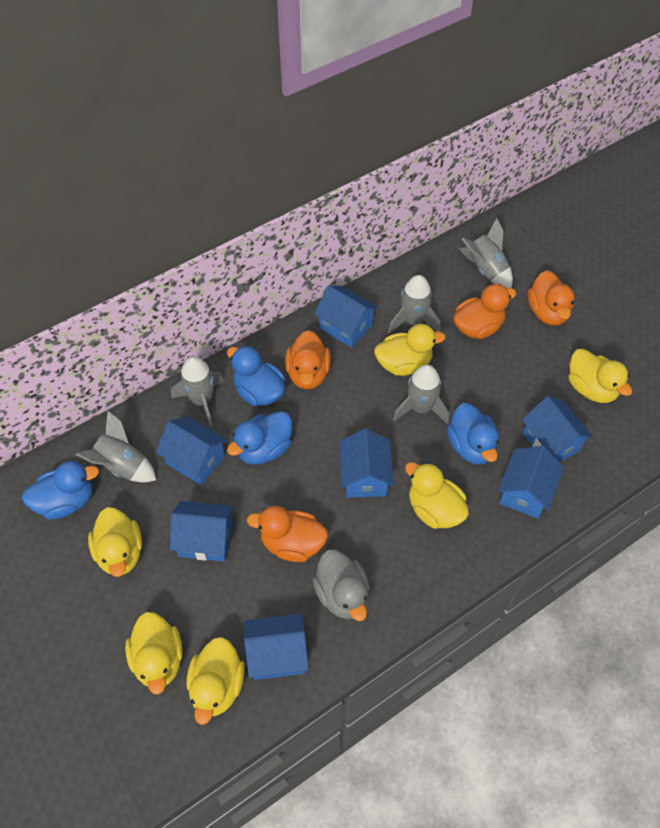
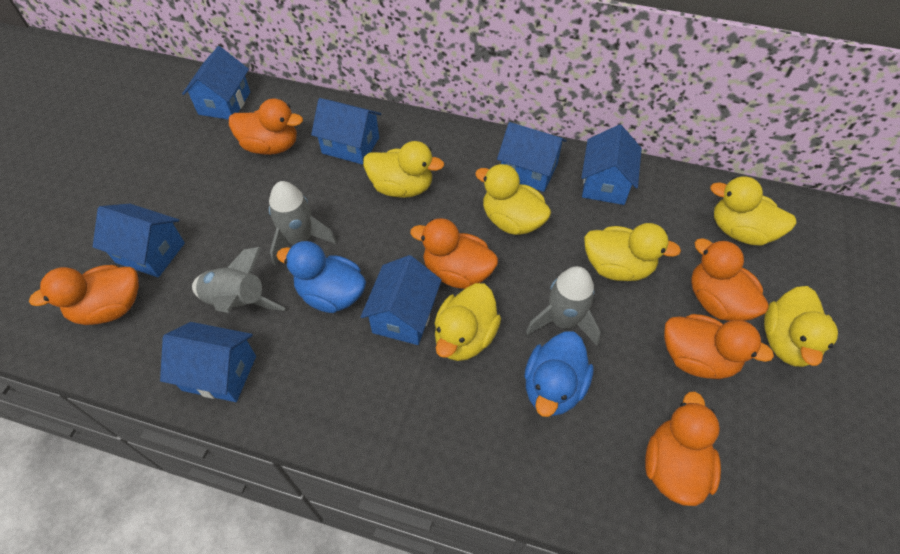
blue duck: 4 -> 2
grey duck: 1 -> 0
grey rocket: 5 -> 3
orange duck: 4 -> 6

